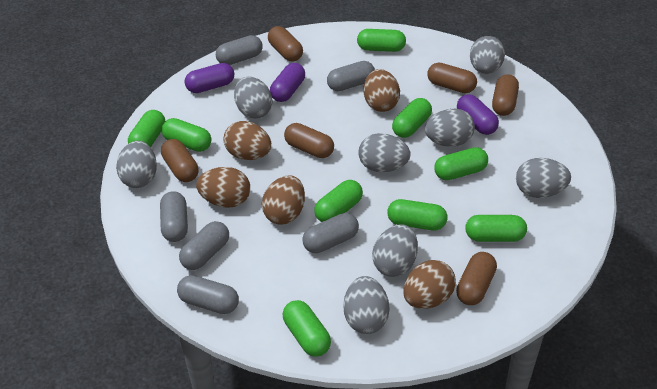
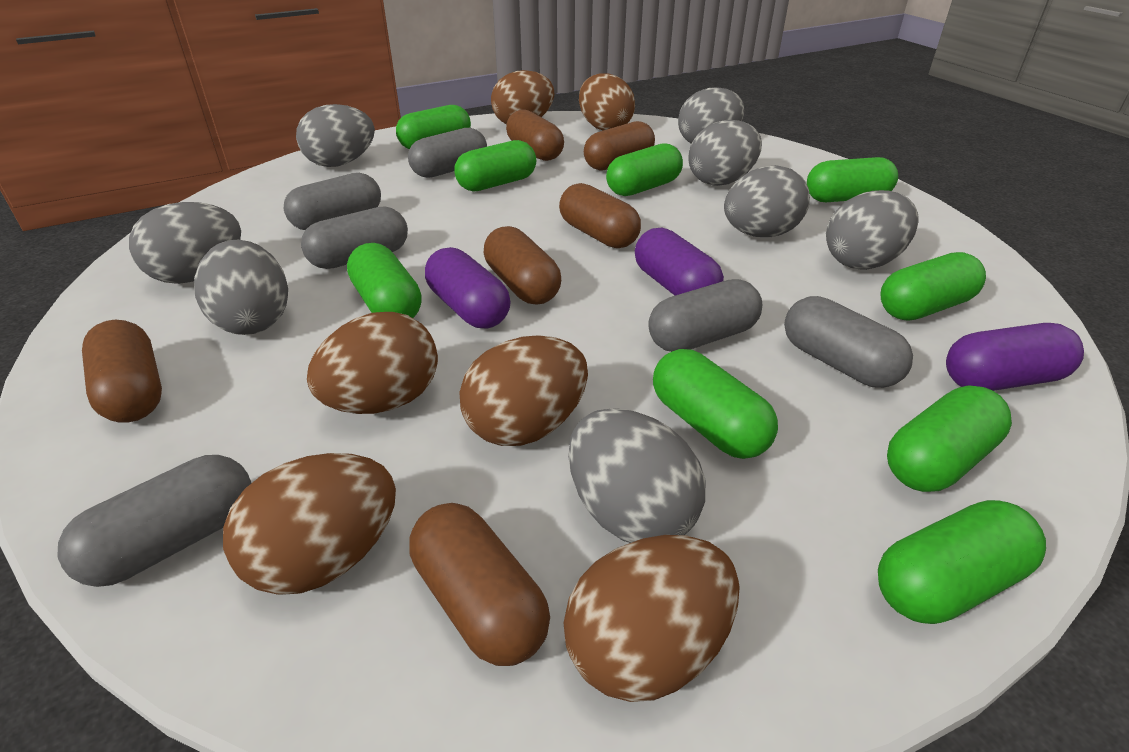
brown egg: 5 -> 6

